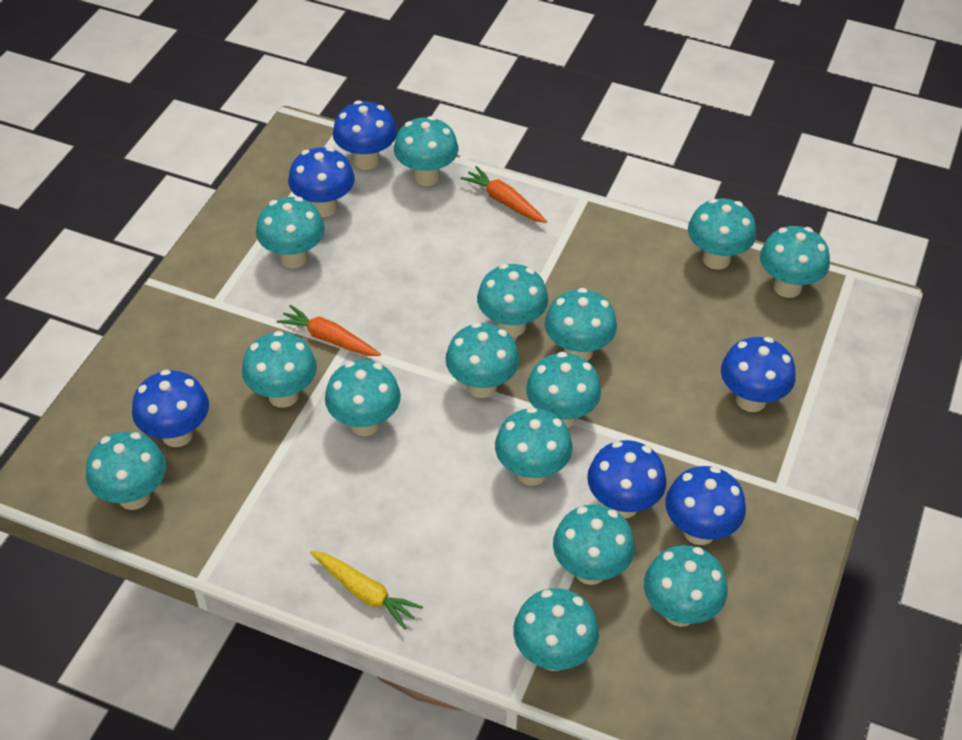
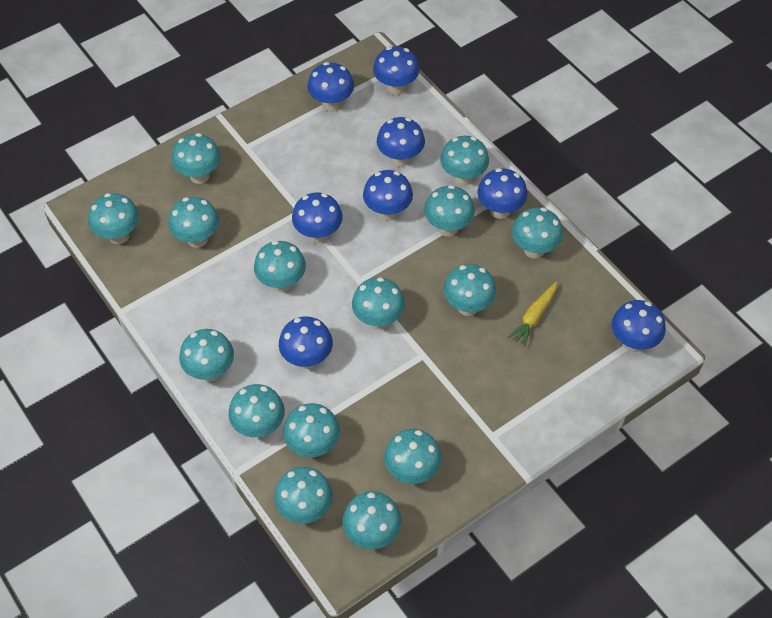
blue mushroom: 6 -> 8
orange carrot: 2 -> 0

